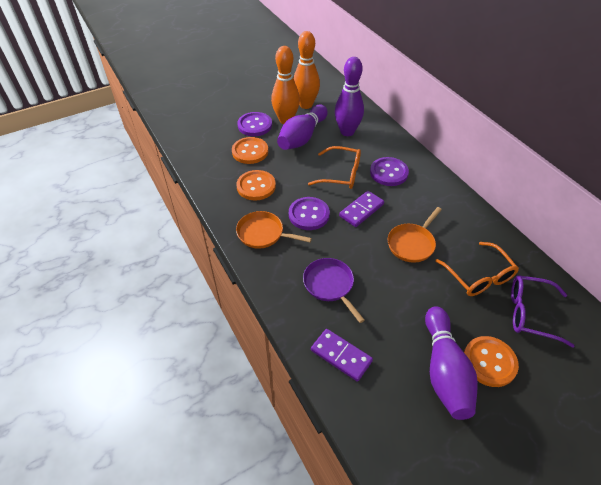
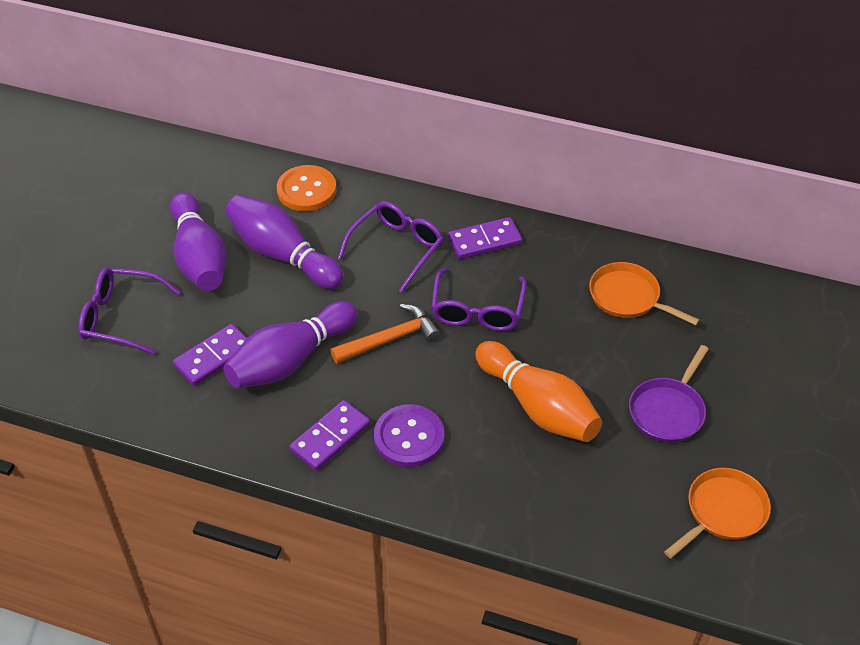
orange bowling pin: 2 -> 1
orange button: 3 -> 1
orange glasses: 2 -> 0
orange hammer: 0 -> 1
purple button: 3 -> 1
purple domino: 2 -> 3
purple glasses: 1 -> 3

